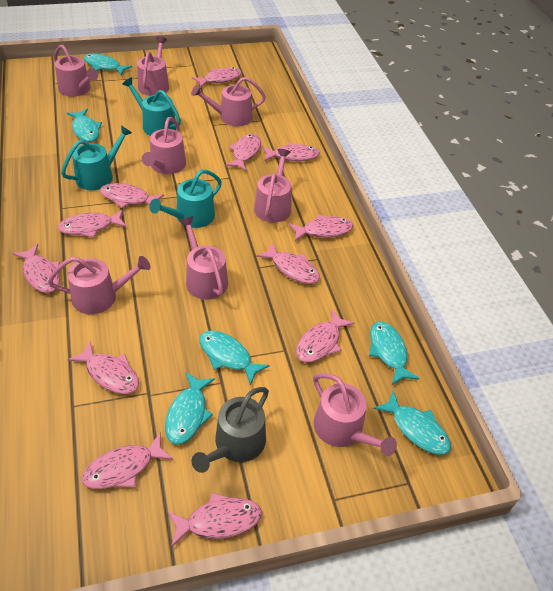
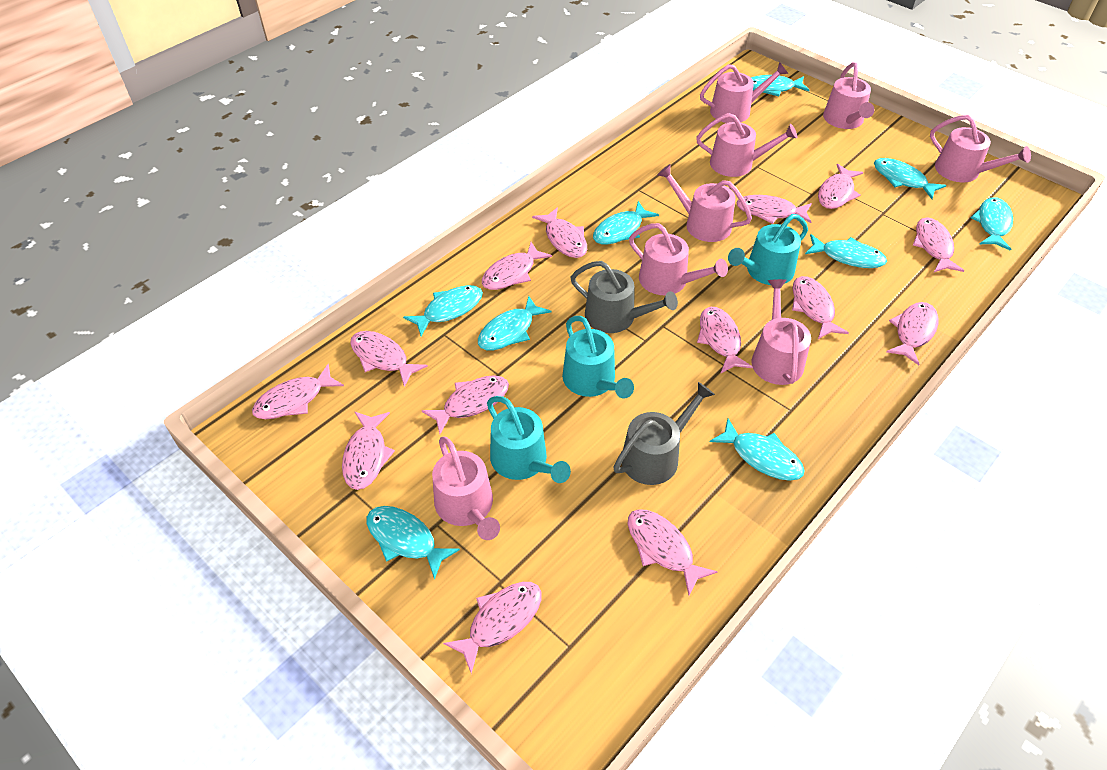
grey watering can: 1 -> 2
pink fish: 12 -> 14
turquoise fish: 6 -> 9

